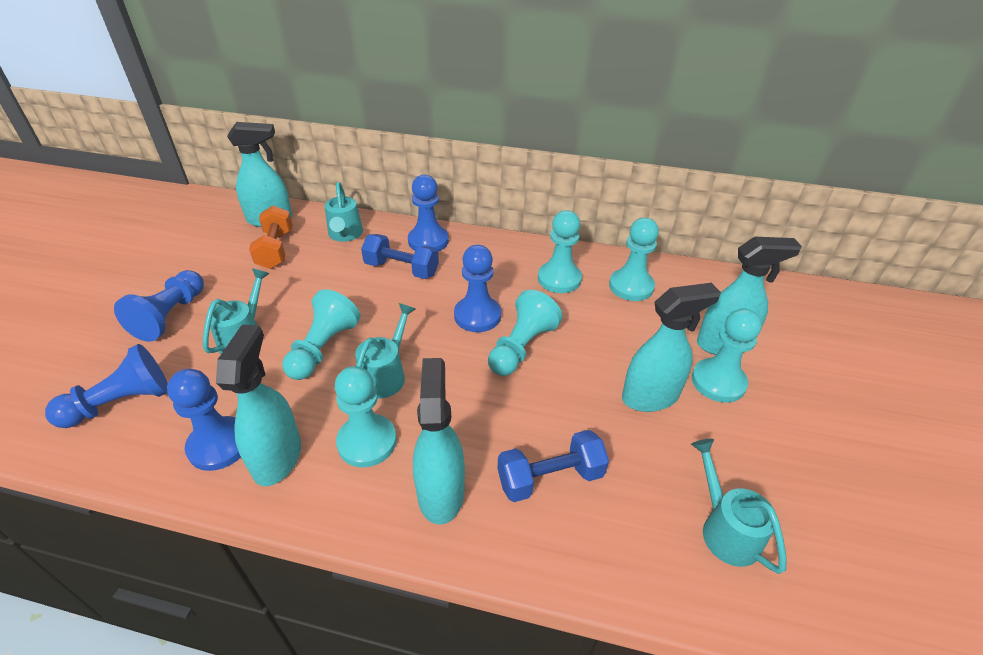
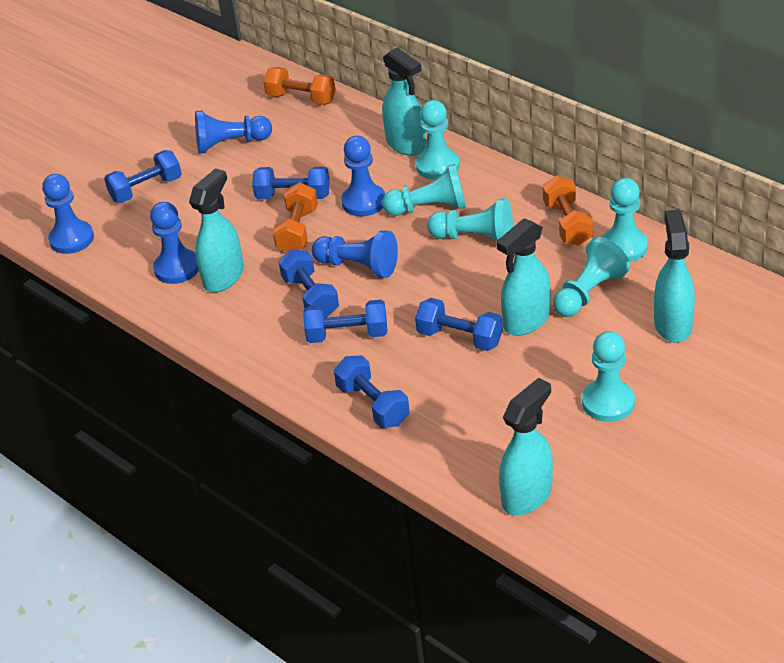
blue dumbbell: 2 -> 6
orange dumbbell: 1 -> 3
turquoise watering can: 4 -> 0

